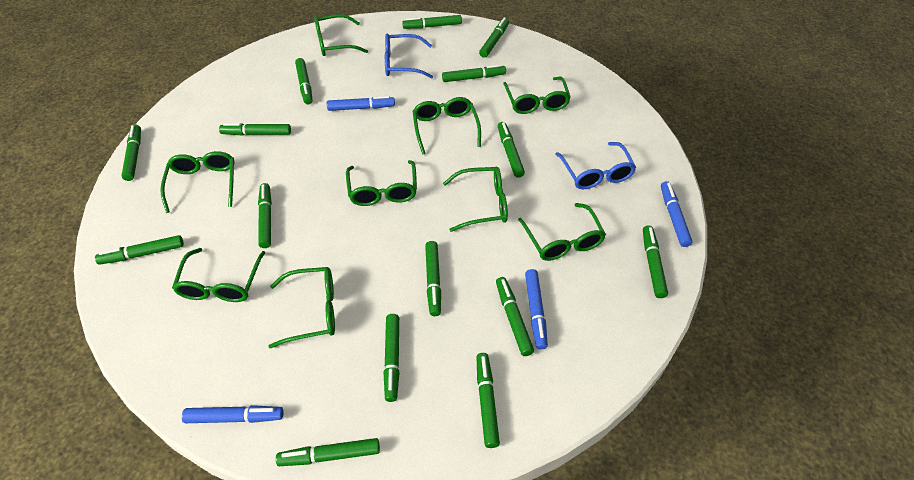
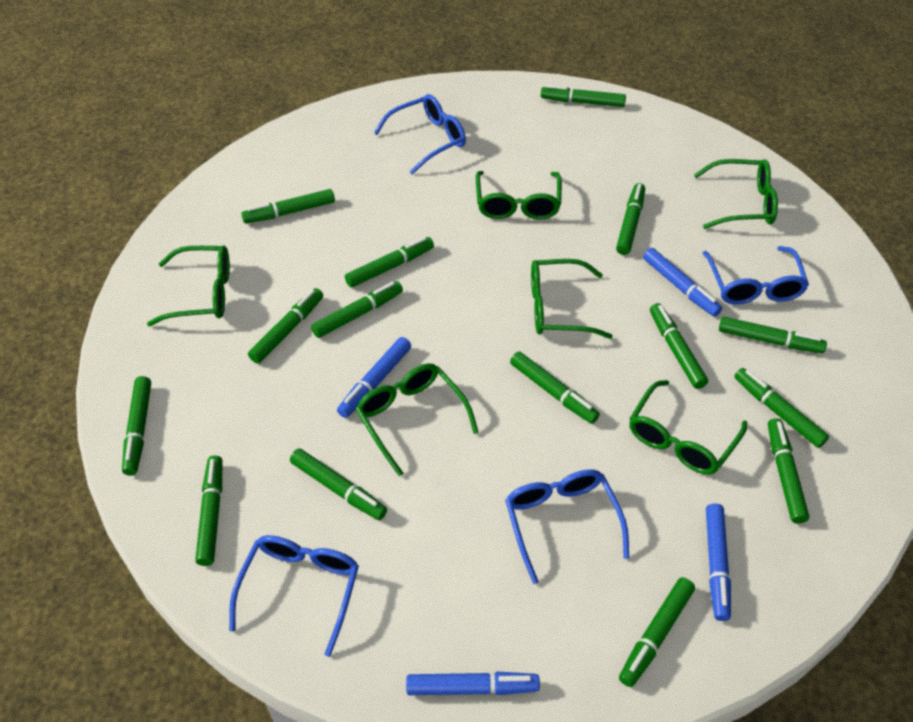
blue glasses: 2 -> 4
green glasses: 9 -> 6

